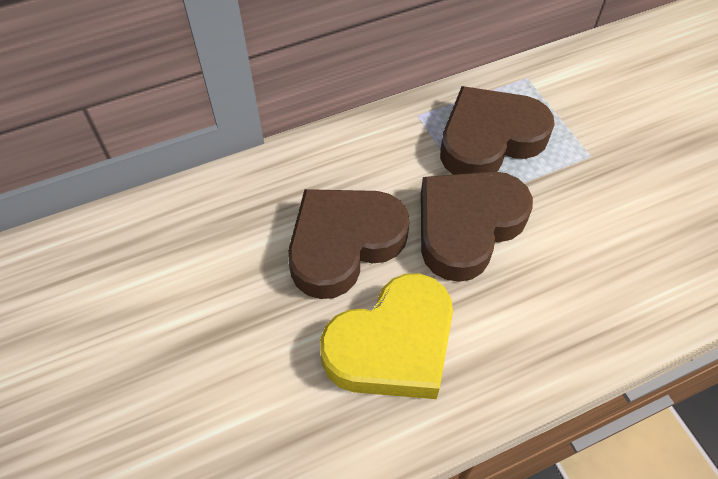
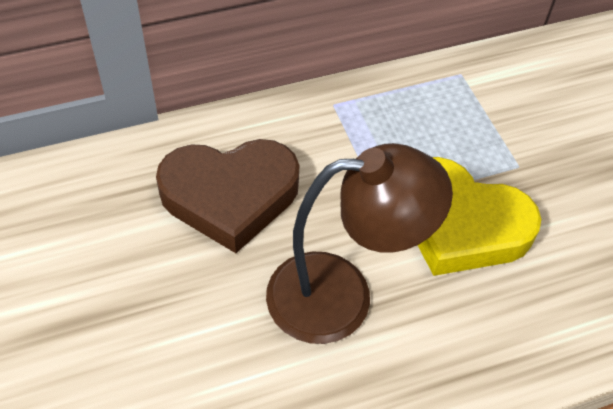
brown heart: 3 -> 1
brown lamp: 0 -> 1

